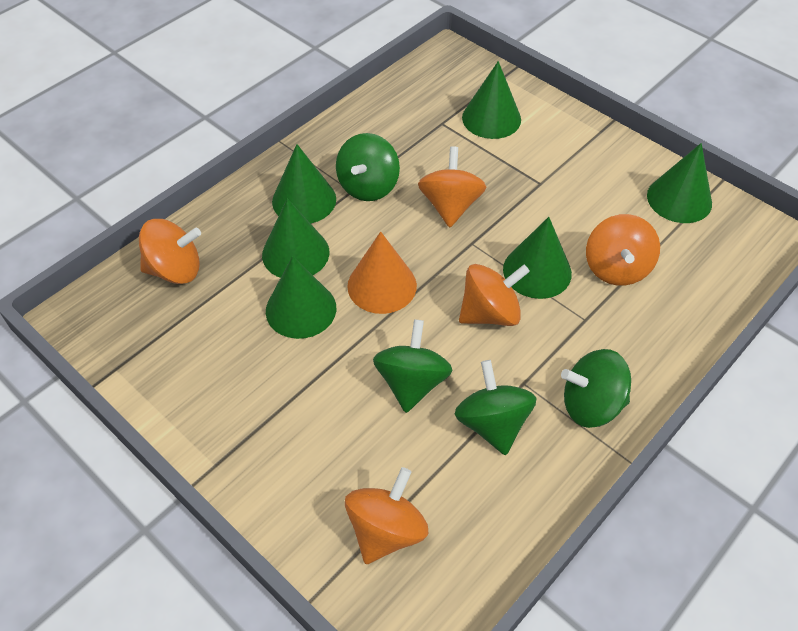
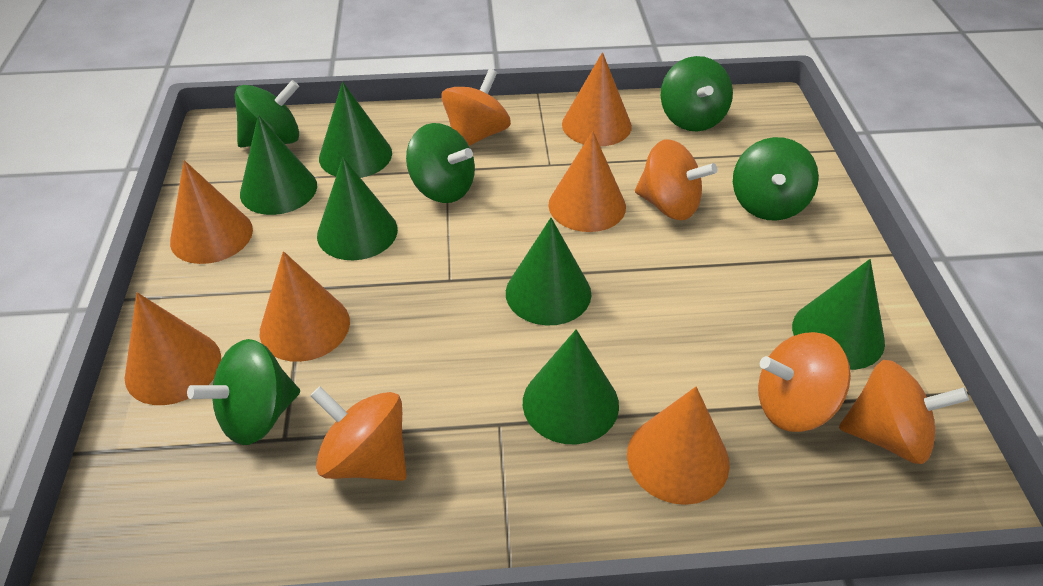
green spinning top: 4 -> 5
orange cone: 1 -> 6

